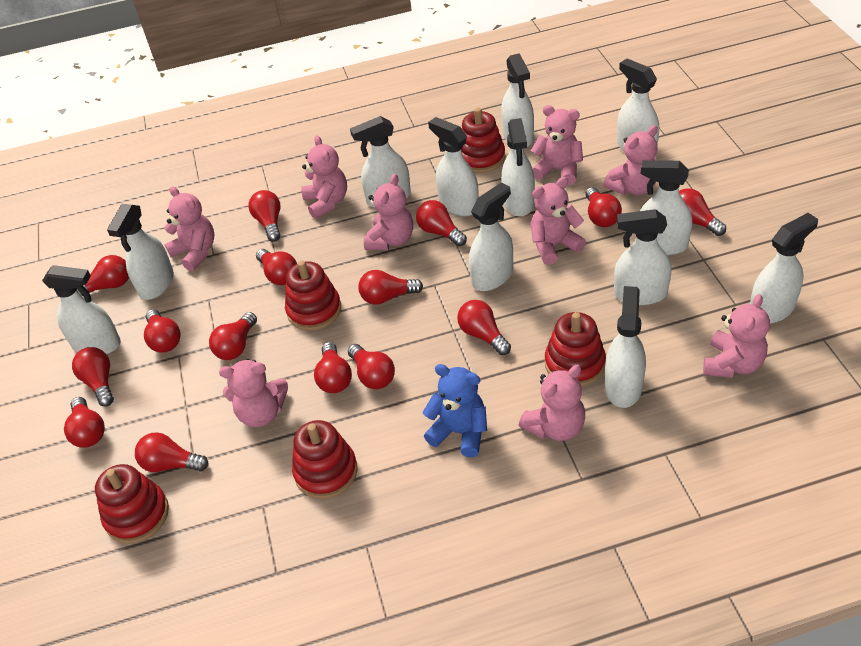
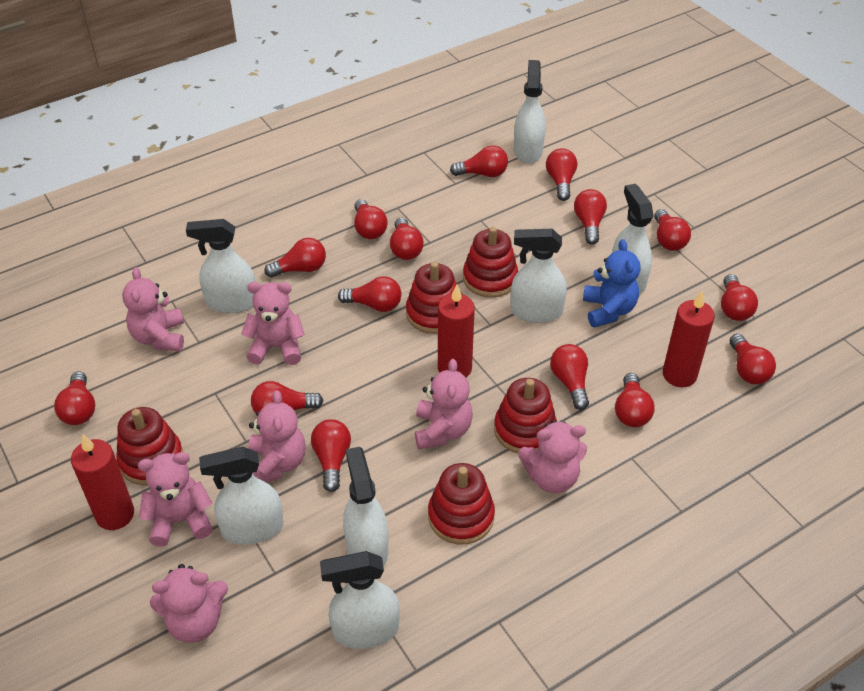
pink teddy bear: 9 -> 7
red candle: 0 -> 3
white spray bottle: 12 -> 7

